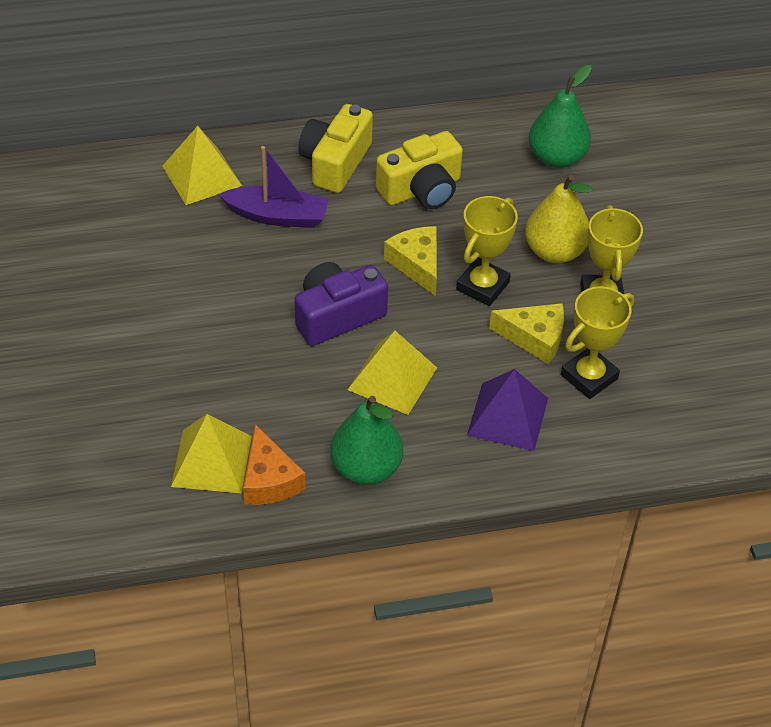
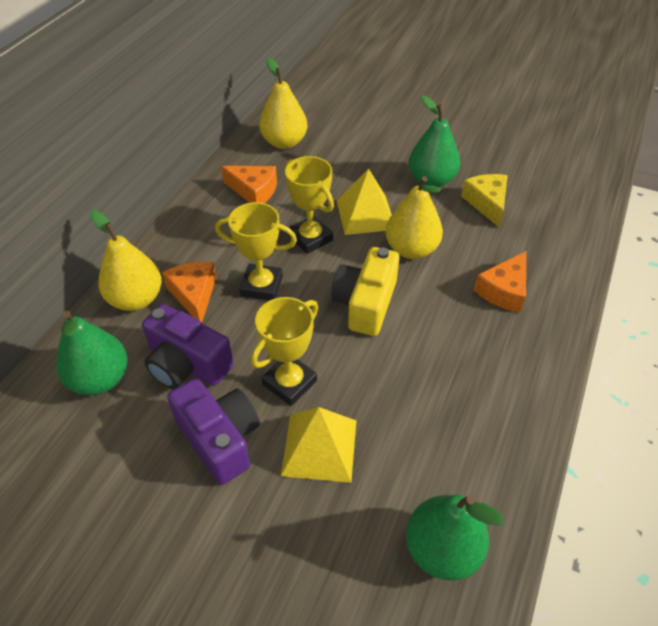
green pear: 2 -> 3
orange cheese: 1 -> 3
purple boat: 1 -> 0
purple camera: 1 -> 2
purple pyramid: 1 -> 0
yellow camera: 2 -> 1
yellow cheese: 2 -> 1
yellow pear: 1 -> 3
yellow pyramid: 3 -> 2

